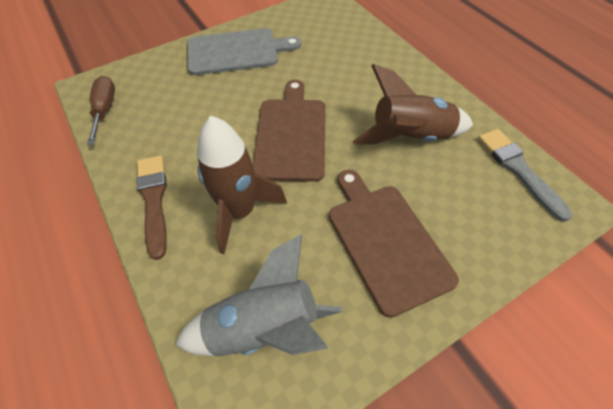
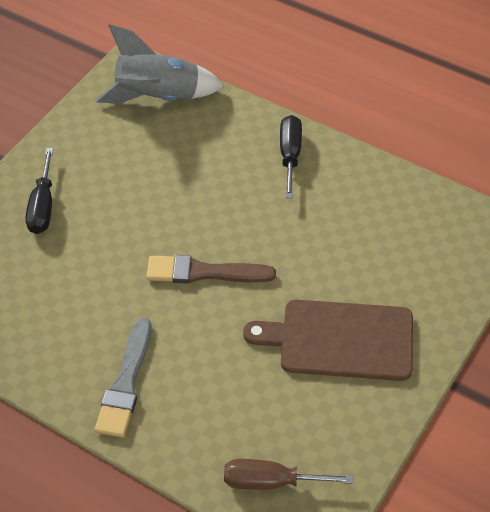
black screwdriver: 0 -> 2
brown cutting board: 2 -> 1
brown rocket: 2 -> 0
grey cutting board: 1 -> 0

